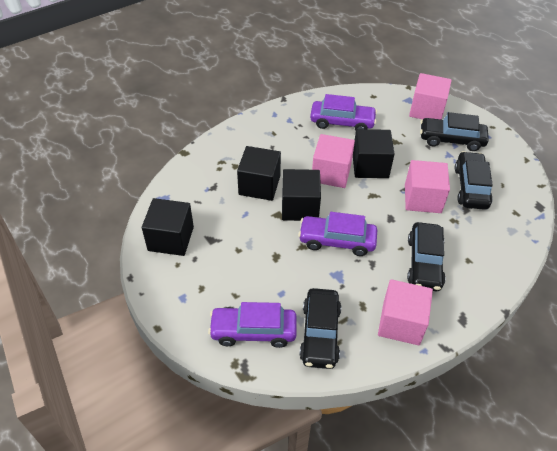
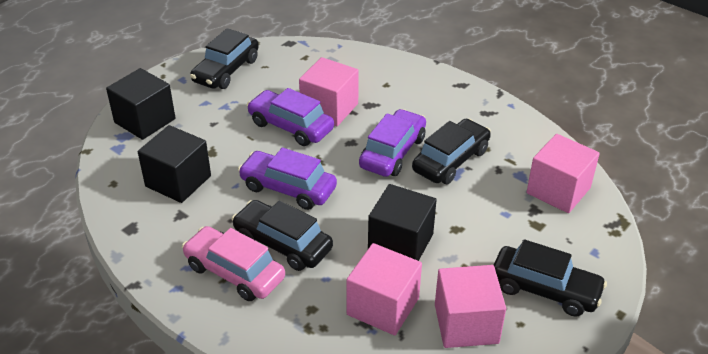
black cube: 4 -> 3
pink car: 0 -> 1

